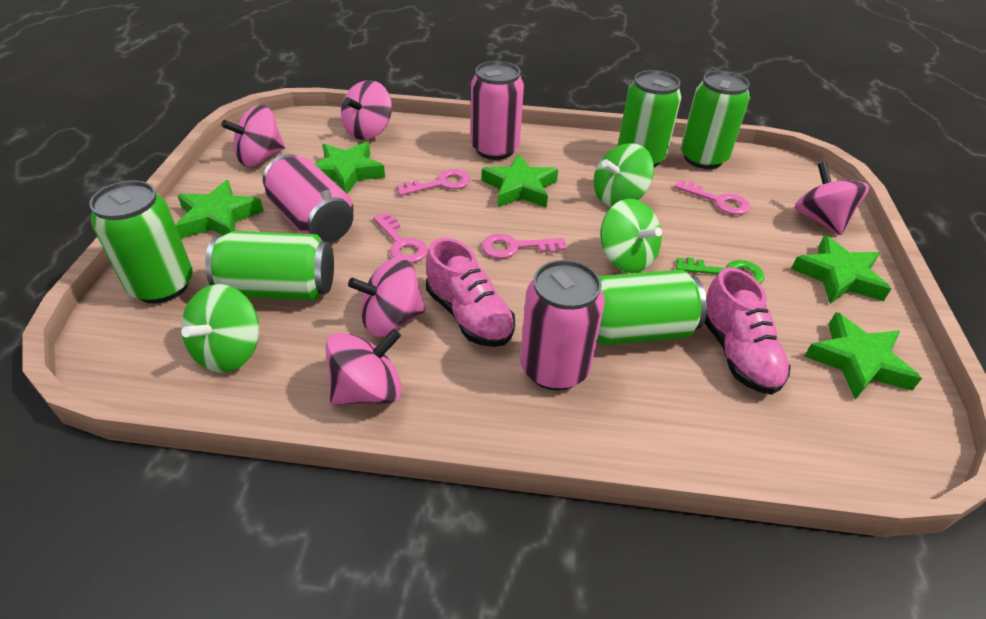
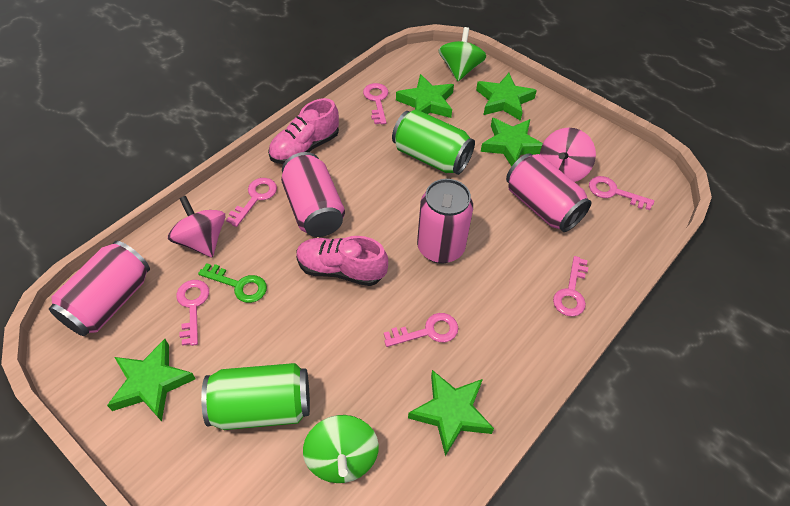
green can: 5 -> 2
green spinning top: 3 -> 2
pink can: 3 -> 4
pink key: 4 -> 6
pink spinning top: 5 -> 2

